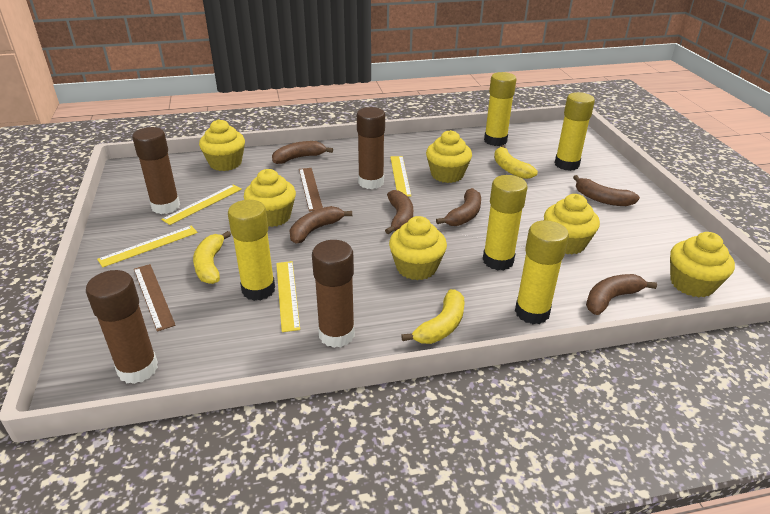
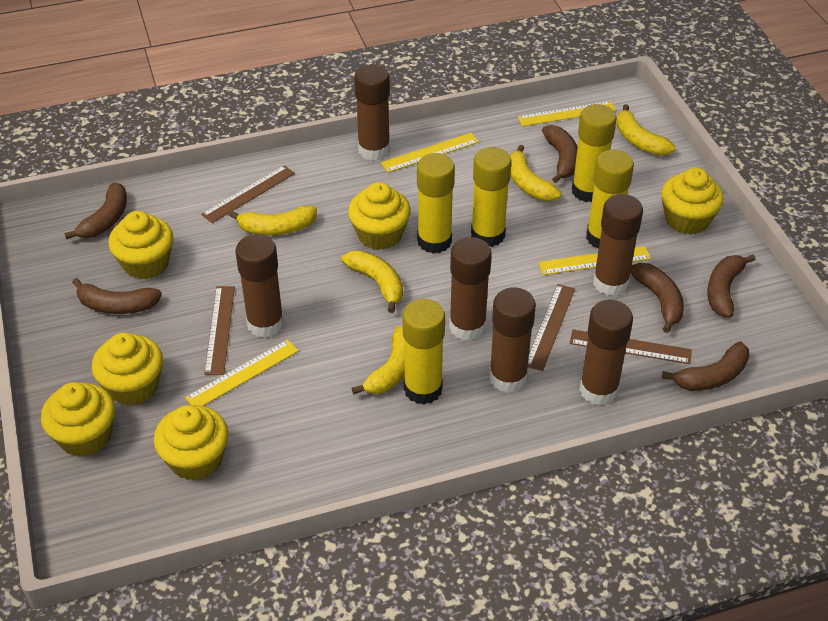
brown glue stick: 4 -> 6
brown ruler: 2 -> 4
yellow banana: 3 -> 5

